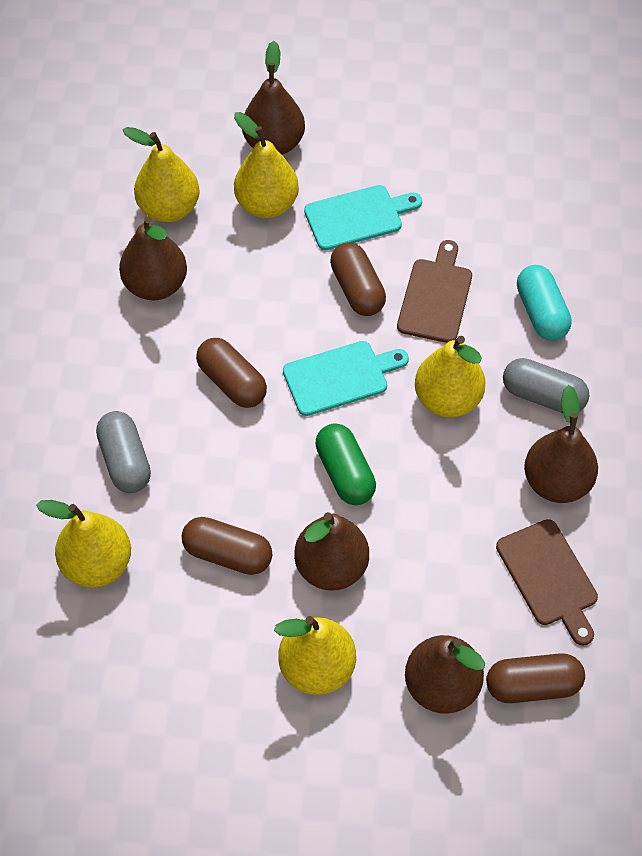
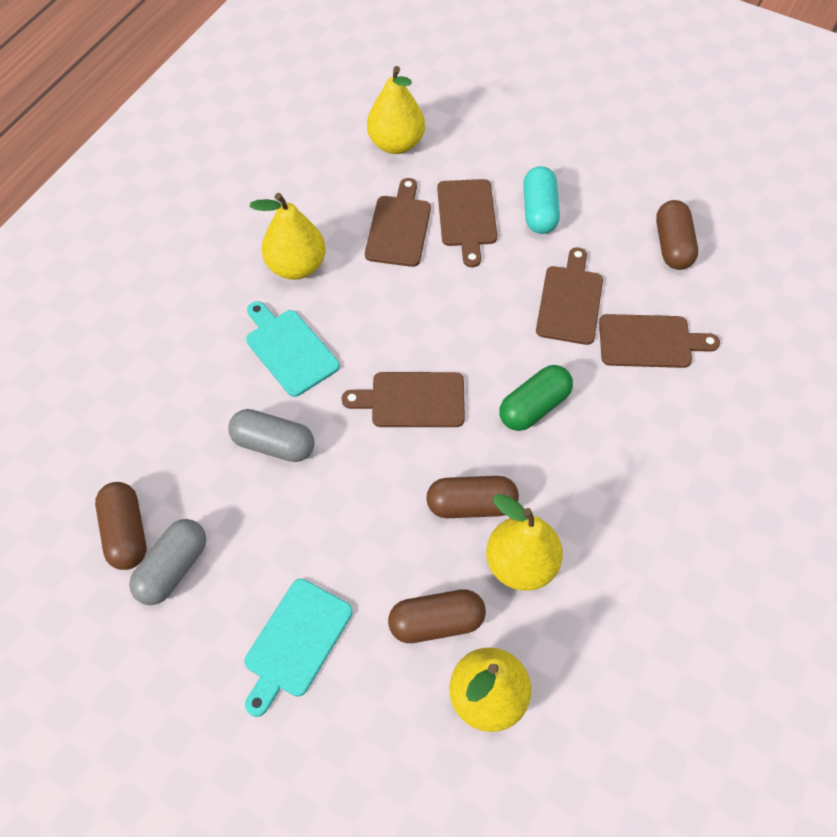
brown cutting board: 2 -> 5
brown pear: 5 -> 0
yellow pear: 5 -> 4

